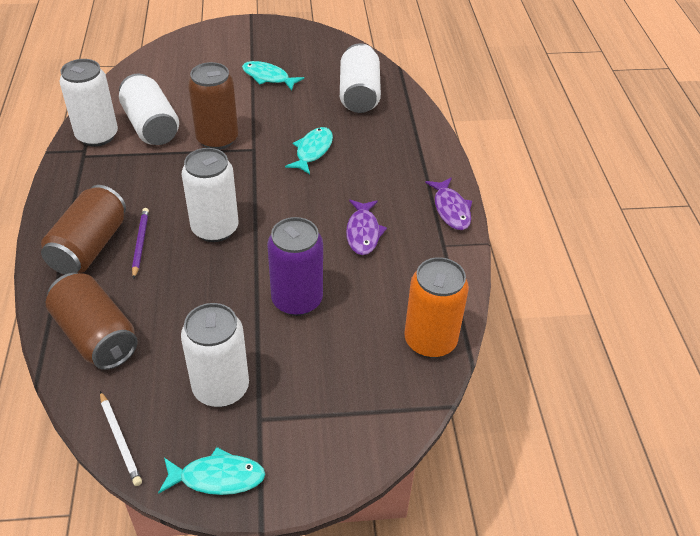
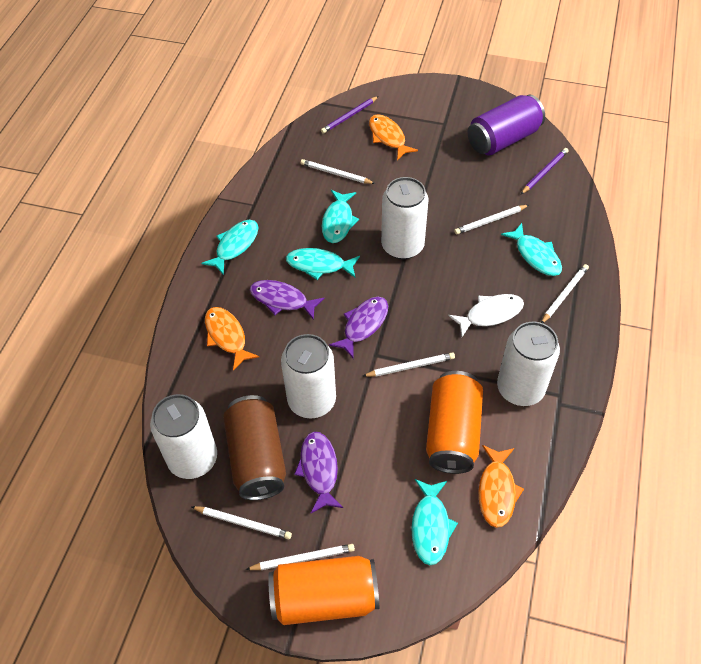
brown can: 3 -> 1
orange can: 1 -> 2
orange fish: 0 -> 3
purple fish: 2 -> 3
purple pencil: 1 -> 2
turquoise fish: 3 -> 5
white can: 5 -> 4
white fish: 0 -> 1
white pencil: 1 -> 6

